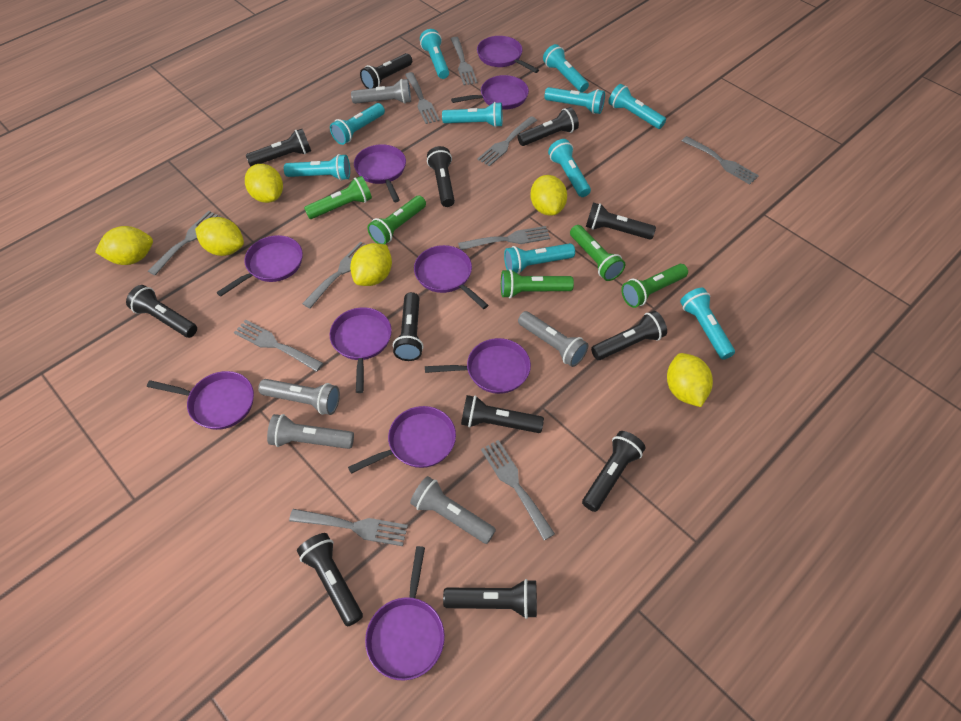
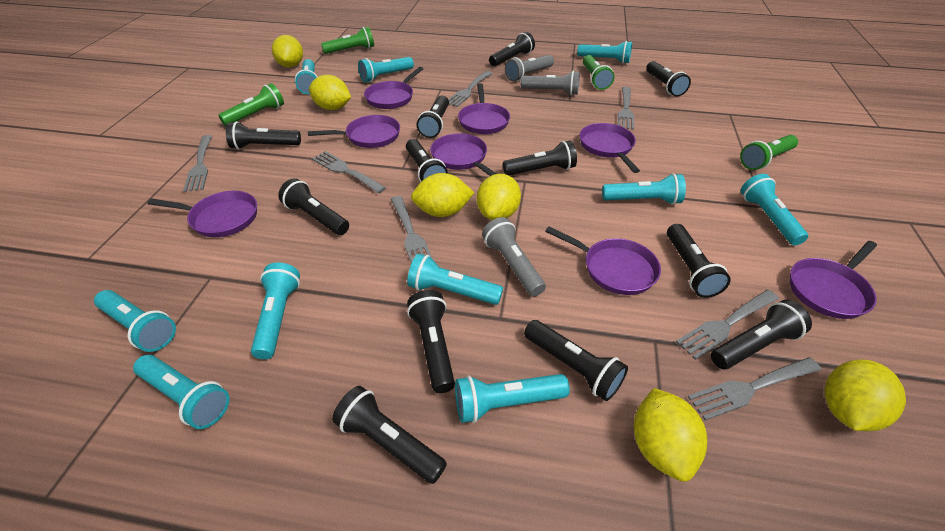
green flashlight: 5 -> 4
grey flashlight: 5 -> 3
grey fork: 10 -> 7
purple pan: 10 -> 8

